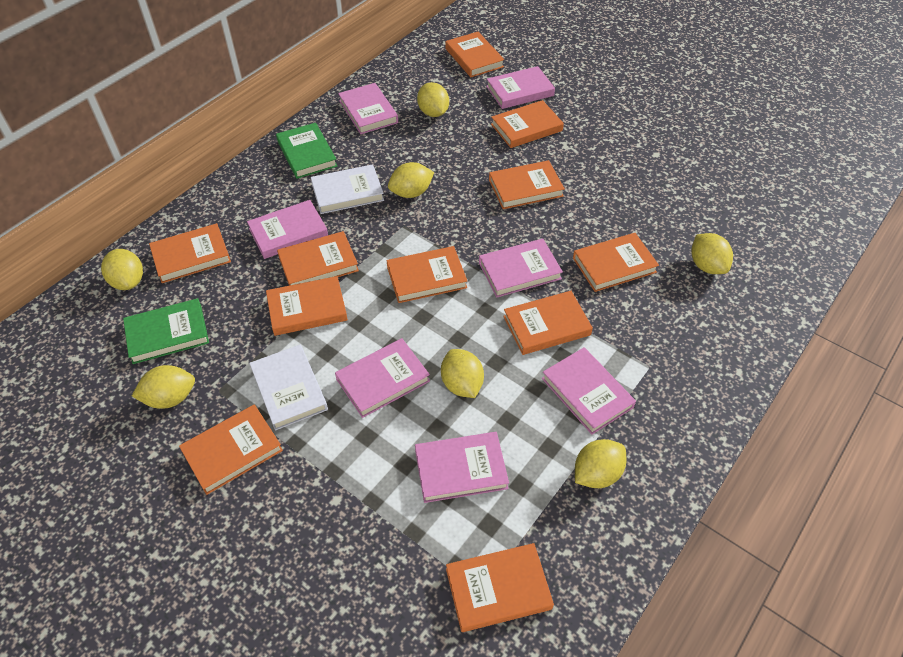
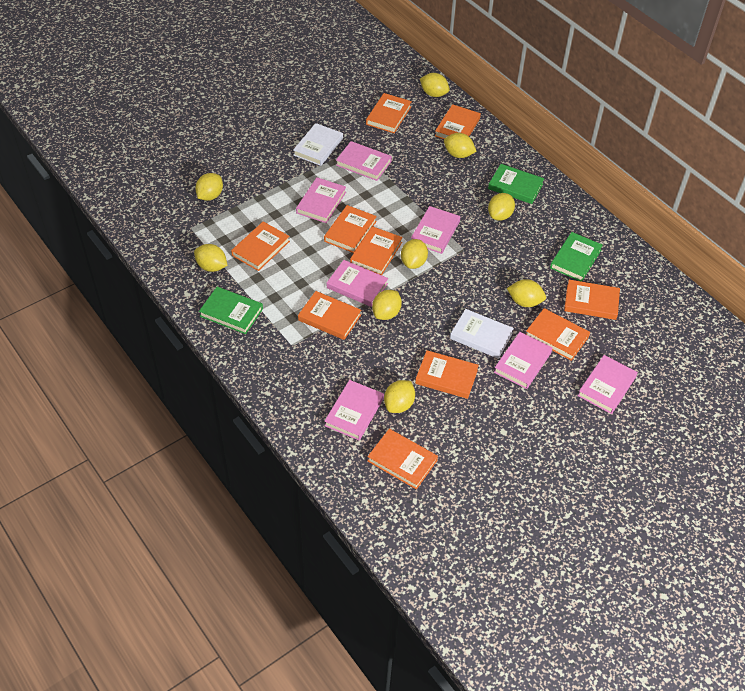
green book: 2 -> 3
orange book: 11 -> 10
yellow lemon: 7 -> 9

